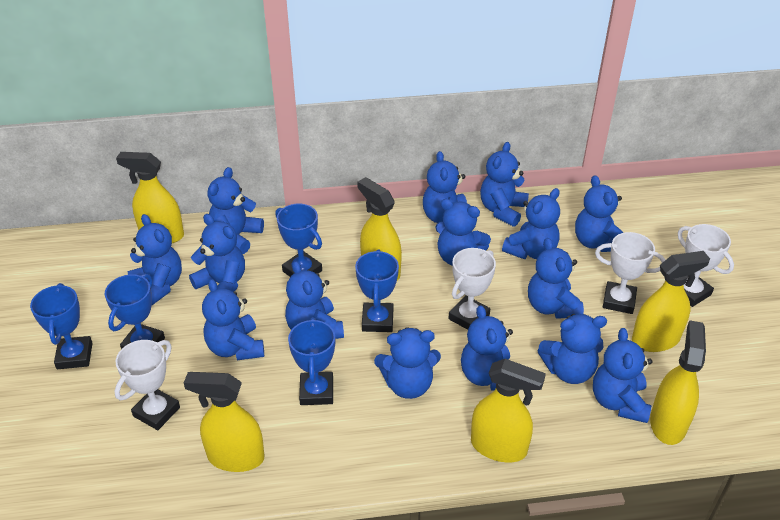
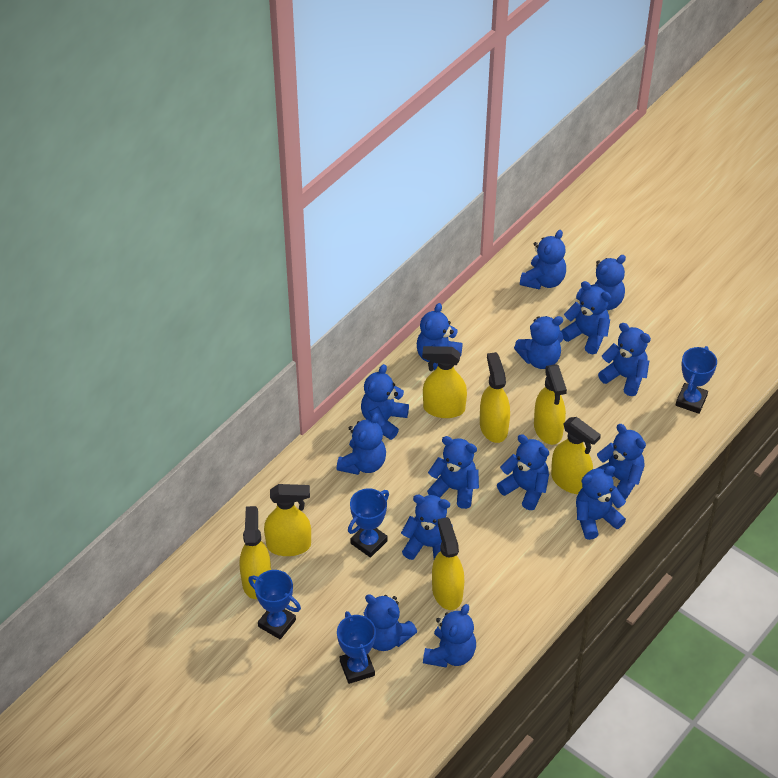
blue trophy: 5 -> 4
white trophy: 4 -> 0
yellow spray bottle: 6 -> 7

